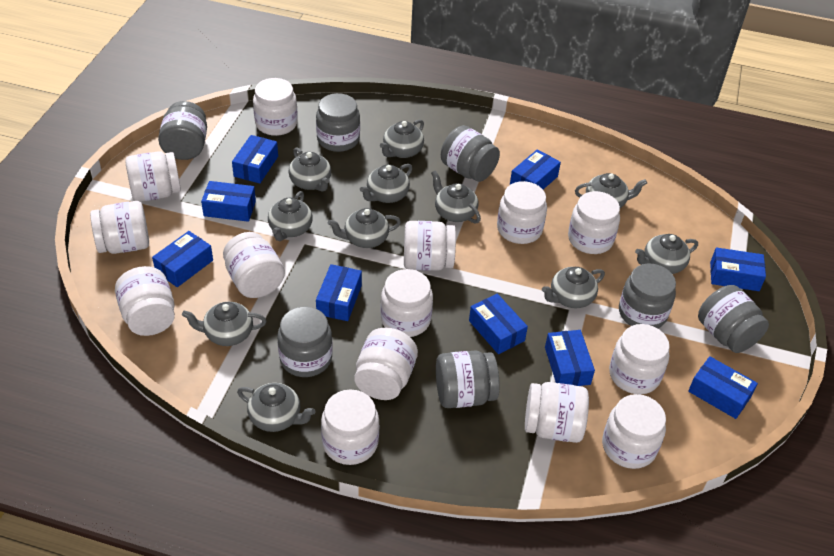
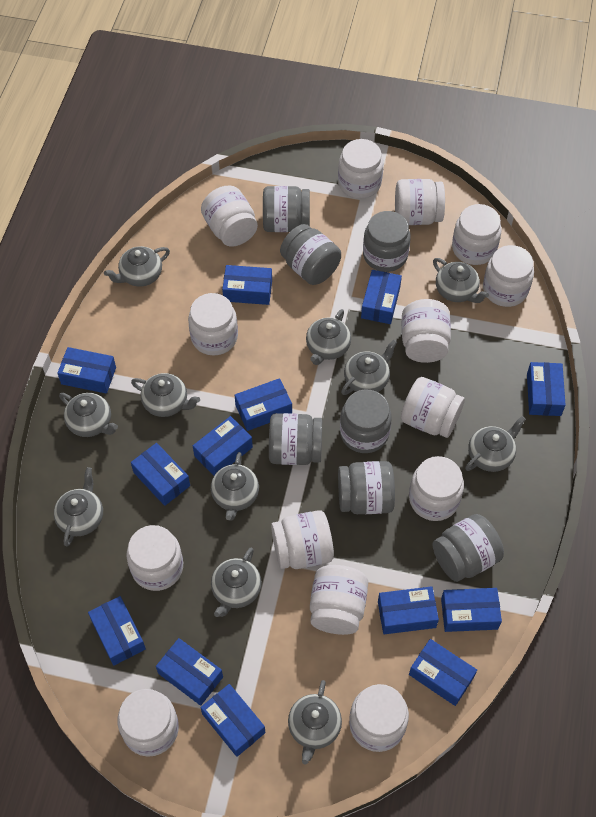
blue box: 9 -> 13

